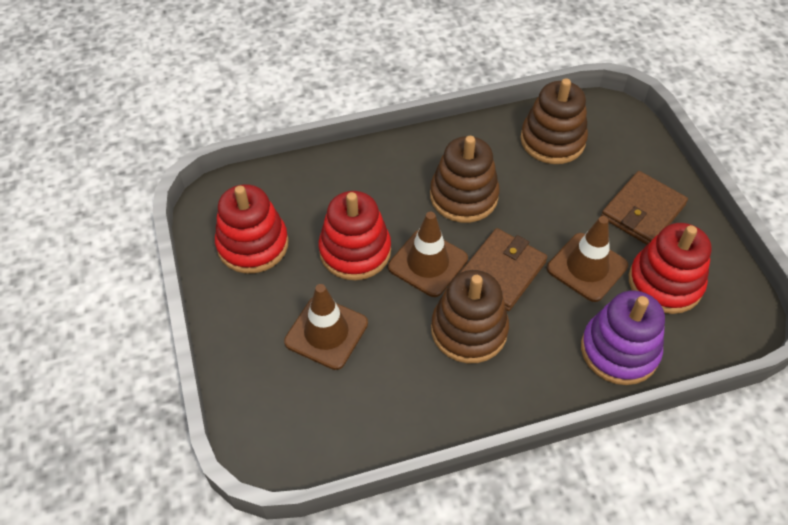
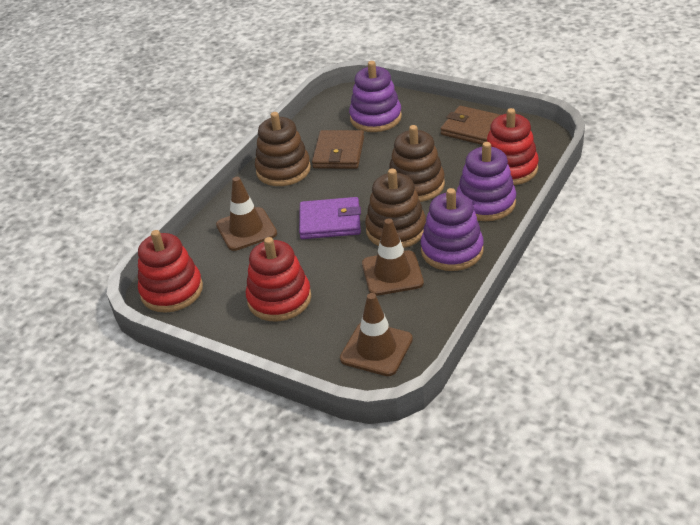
purple stacking toy: 1 -> 3
purple wallet: 0 -> 1

